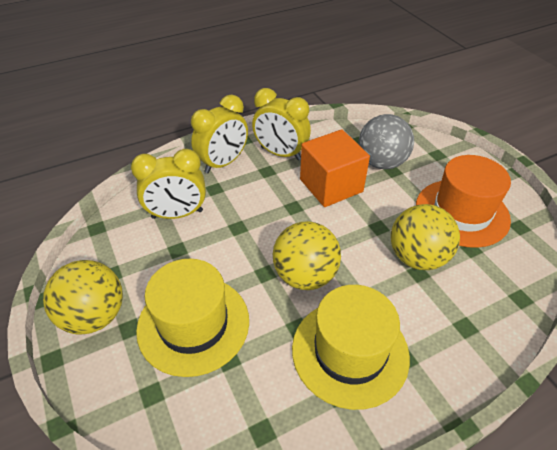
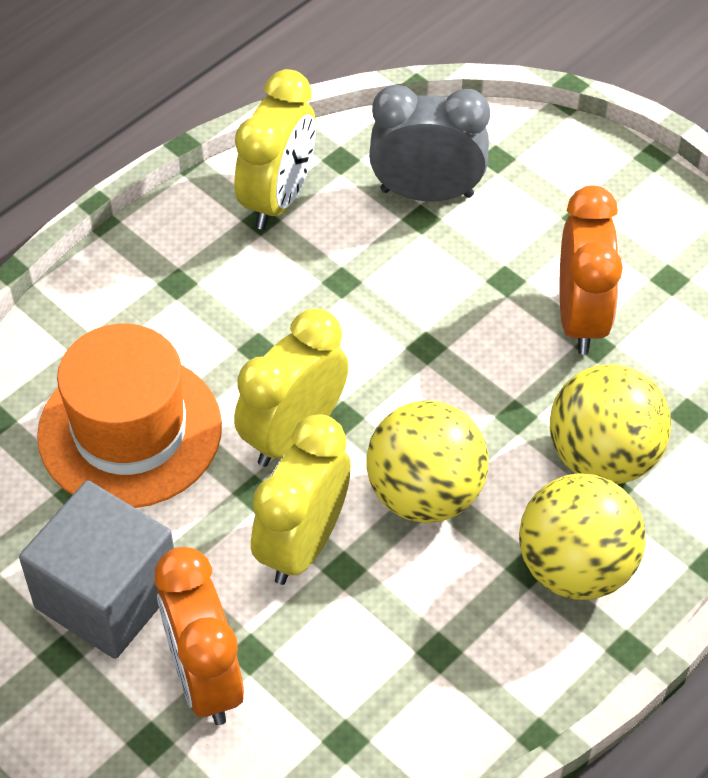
grey ball: 1 -> 0
grey clock: 0 -> 1
grey cube: 0 -> 1
orange clock: 0 -> 2
orange cube: 1 -> 0
yellow hat: 2 -> 0

